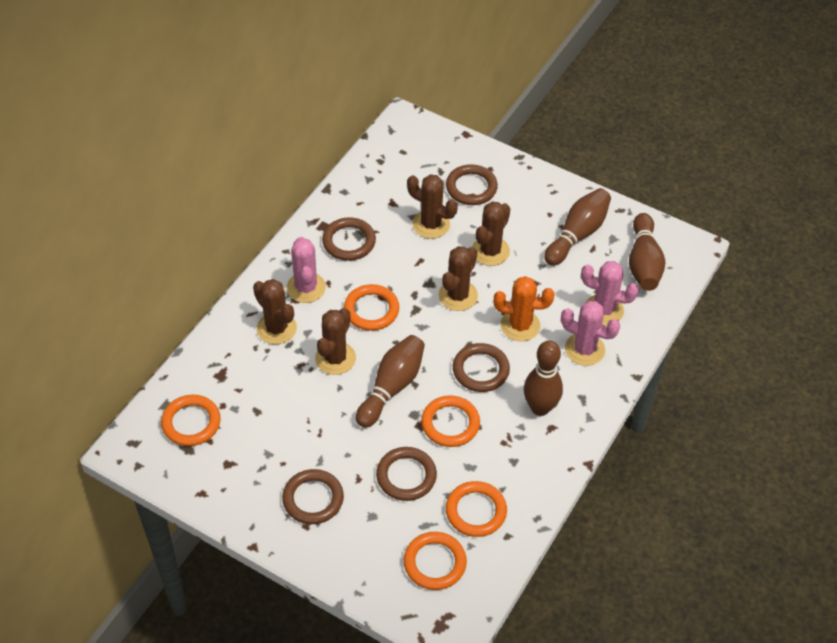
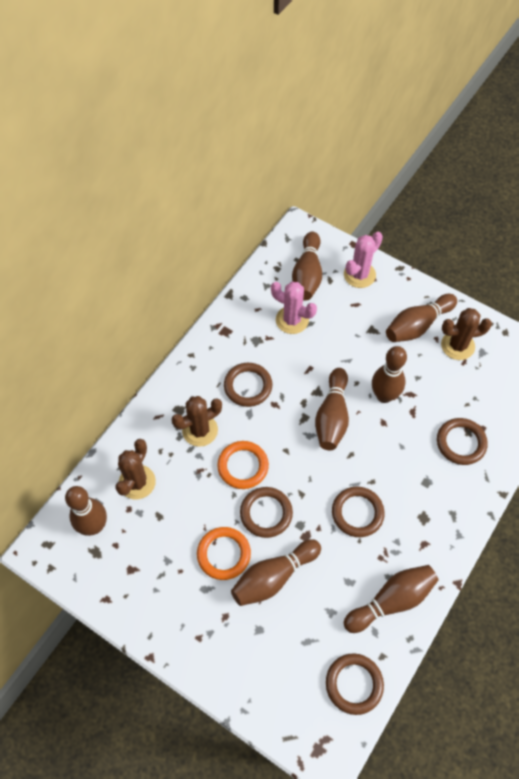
brown bowling pin: 4 -> 7
brown cactus: 5 -> 3
orange cactus: 1 -> 0
orange ring: 5 -> 2
pink cactus: 3 -> 2

